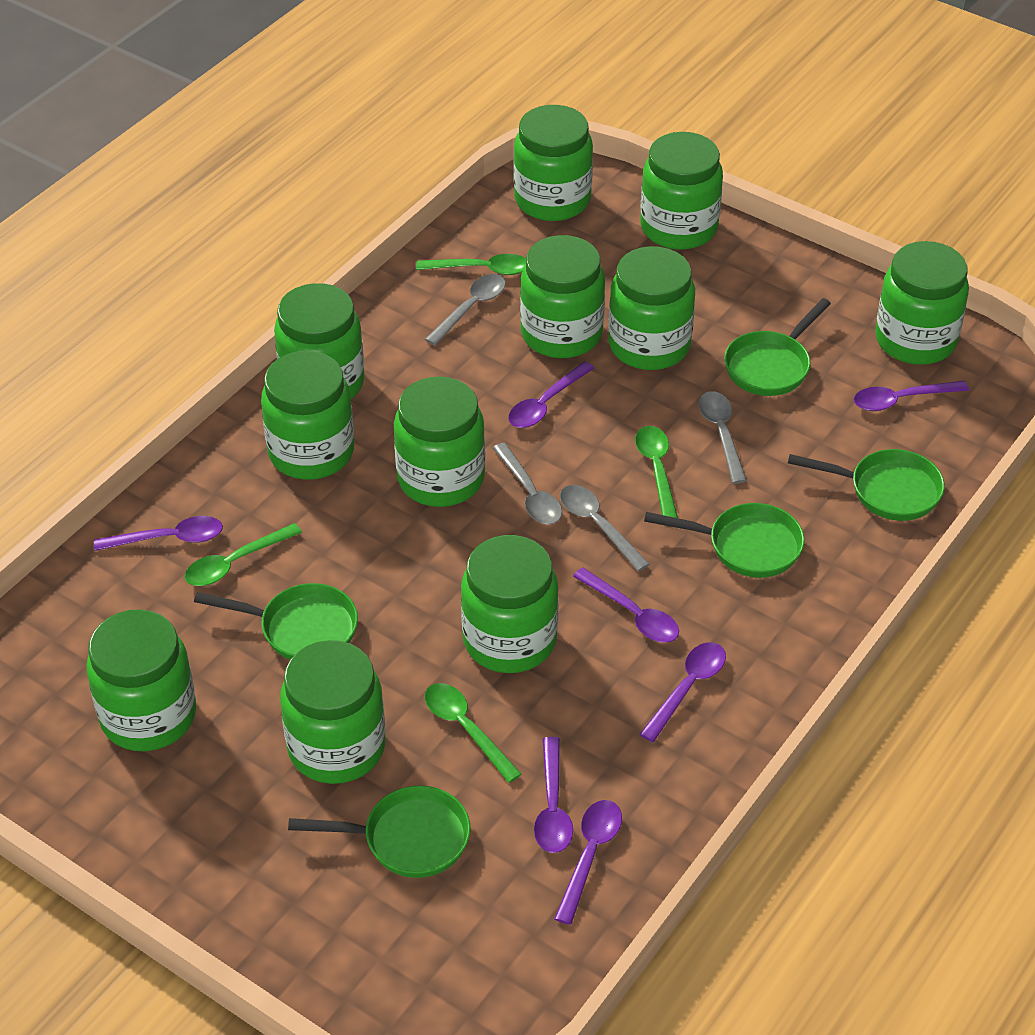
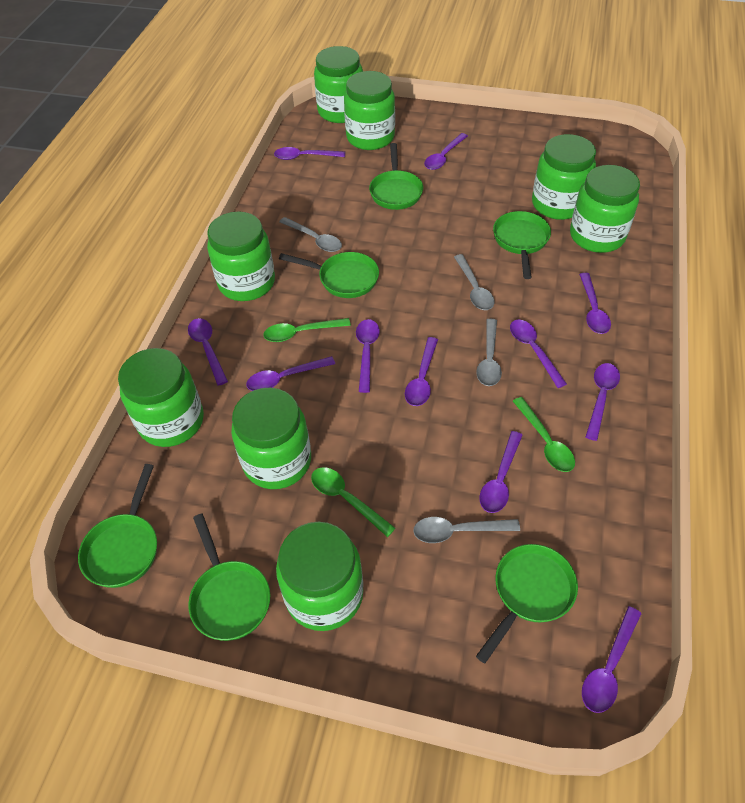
green jar: 11 -> 8
green pan: 5 -> 6
green spoon: 4 -> 3
purple spoon: 7 -> 11

